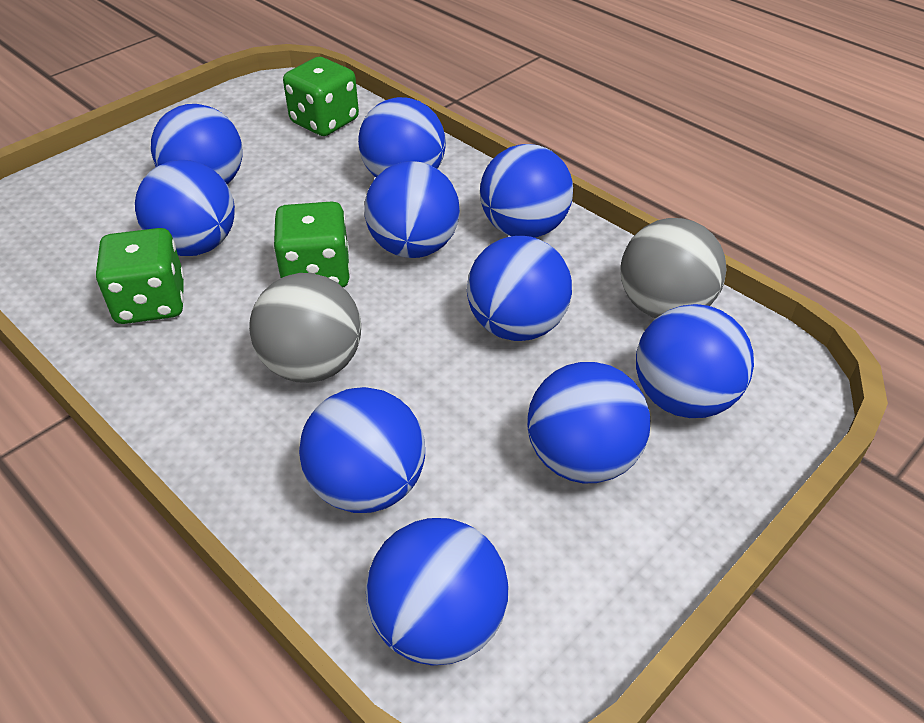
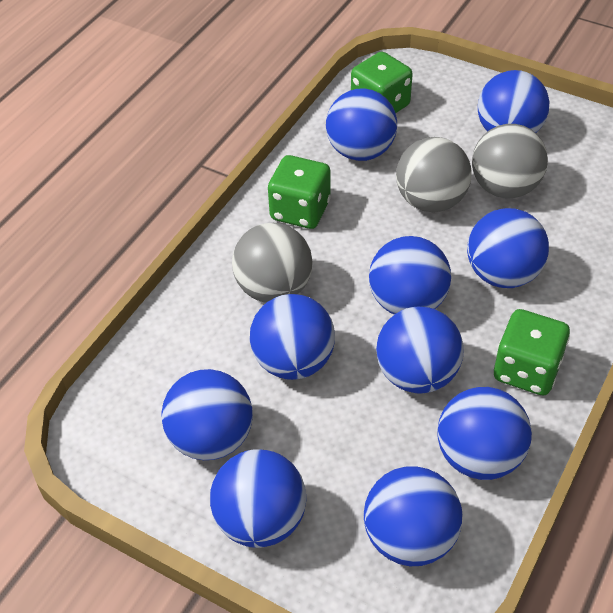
grey ball: 2 -> 3

